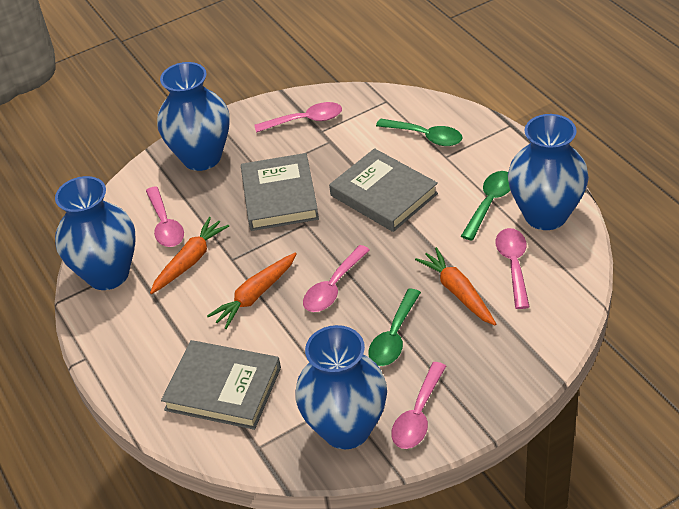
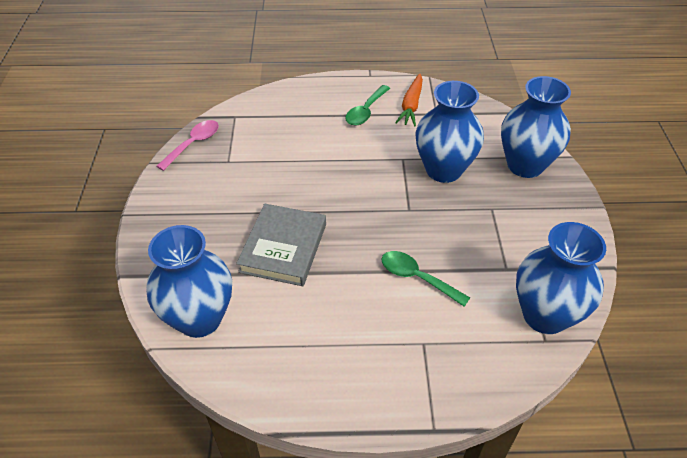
green spoon: 3 -> 2
grey book: 3 -> 1
orange carrot: 3 -> 1
pink spoon: 5 -> 1

